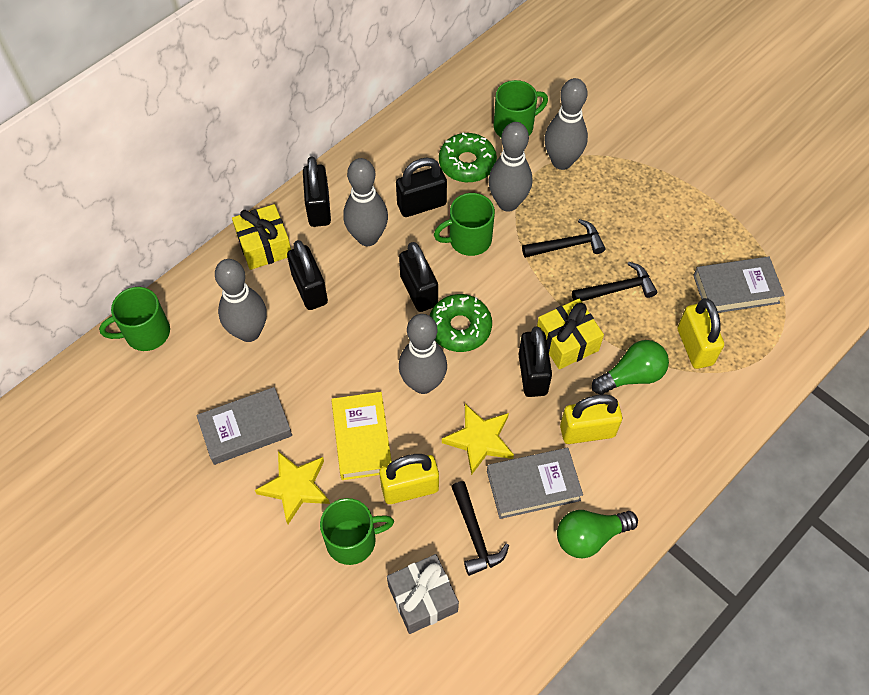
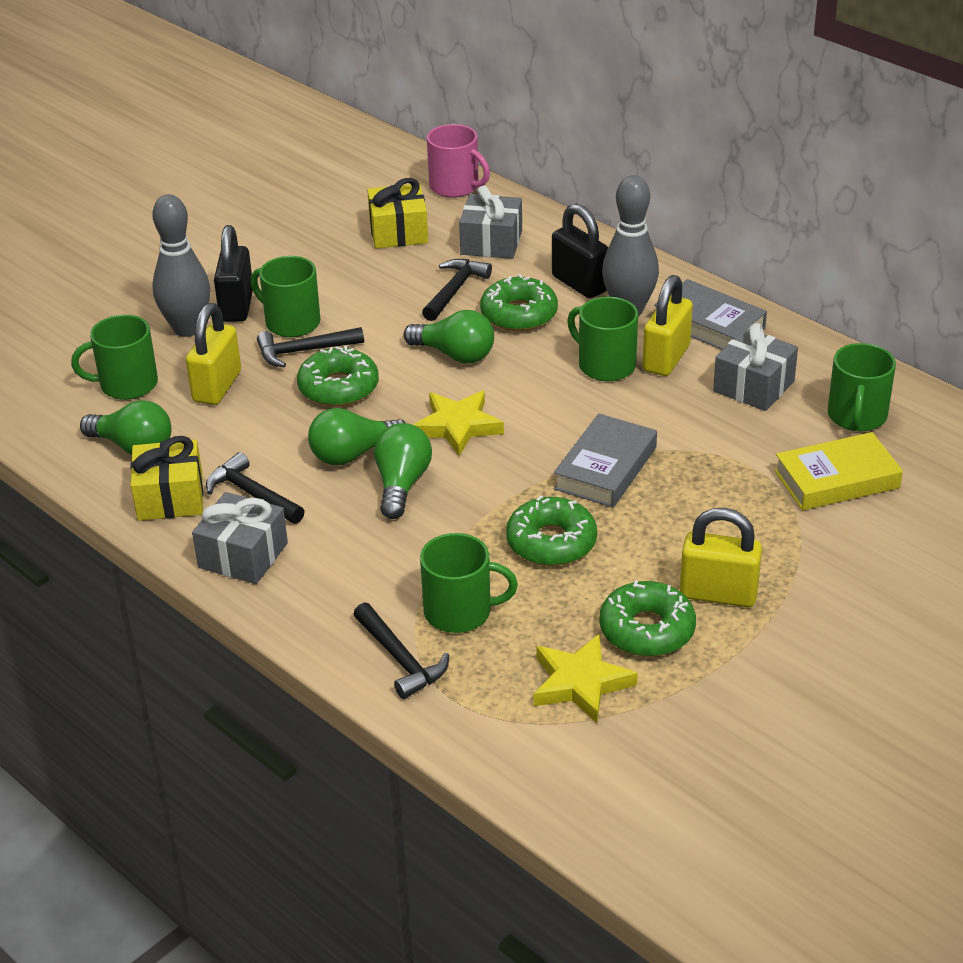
black hammer: 3 -> 4
black padlock: 5 -> 2
green donut: 2 -> 4
green light bulb: 2 -> 4
green mug: 4 -> 5
grey book: 3 -> 2
grey bowling pin: 5 -> 2
grey gift: 1 -> 3
pink mug: 0 -> 1

